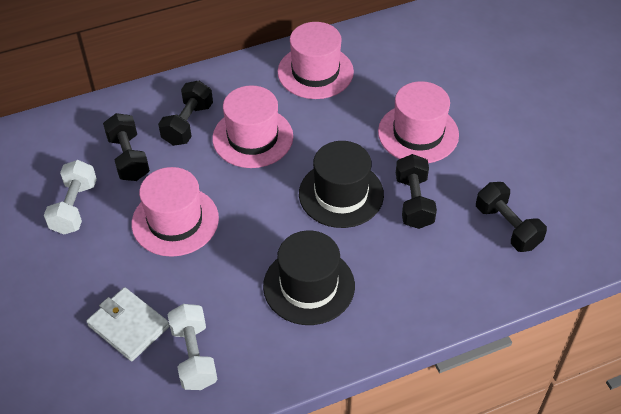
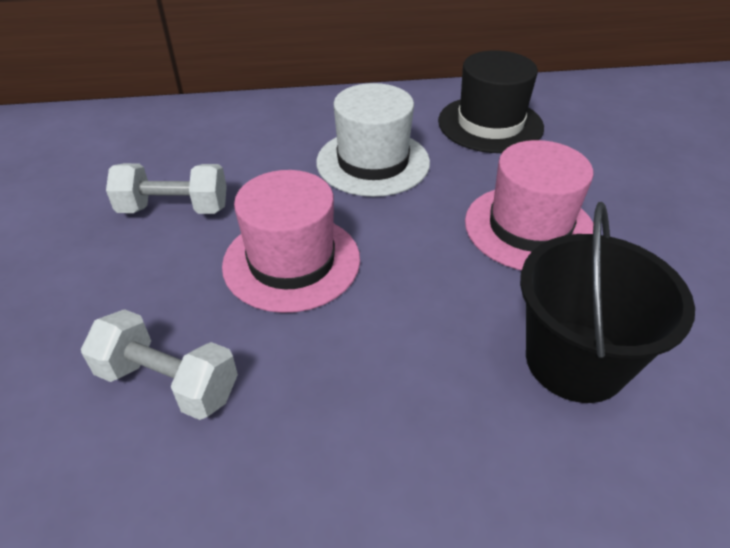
black bucket: 0 -> 1
black dumbbell: 4 -> 0
black hat: 2 -> 1
pink hat: 4 -> 2
white hat: 0 -> 1
white wallet: 1 -> 0

